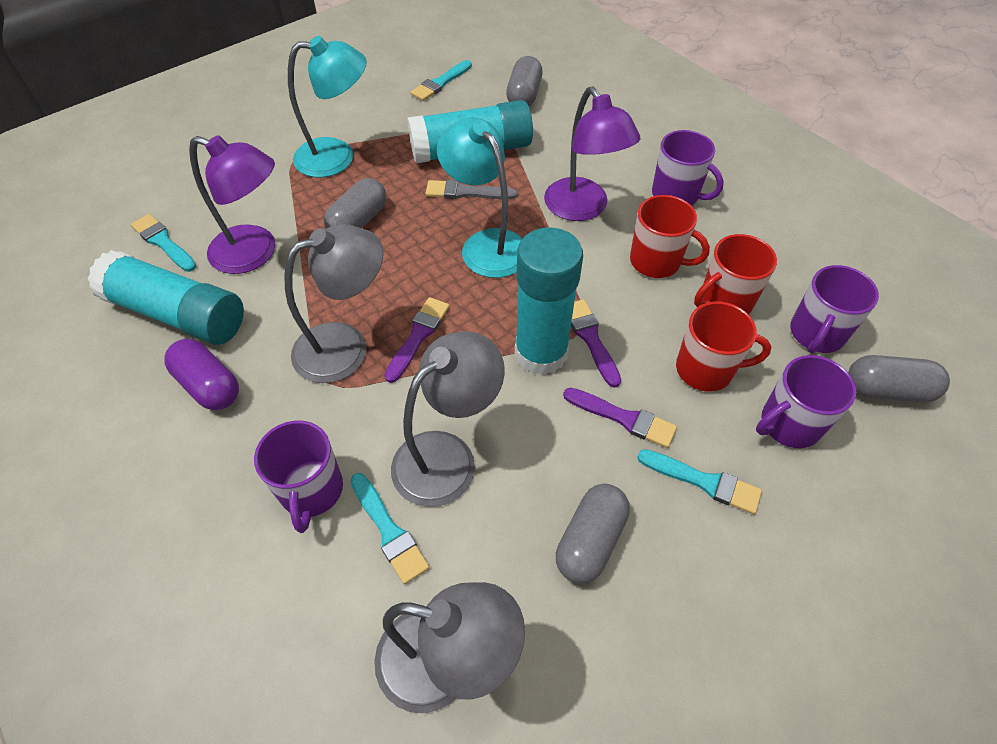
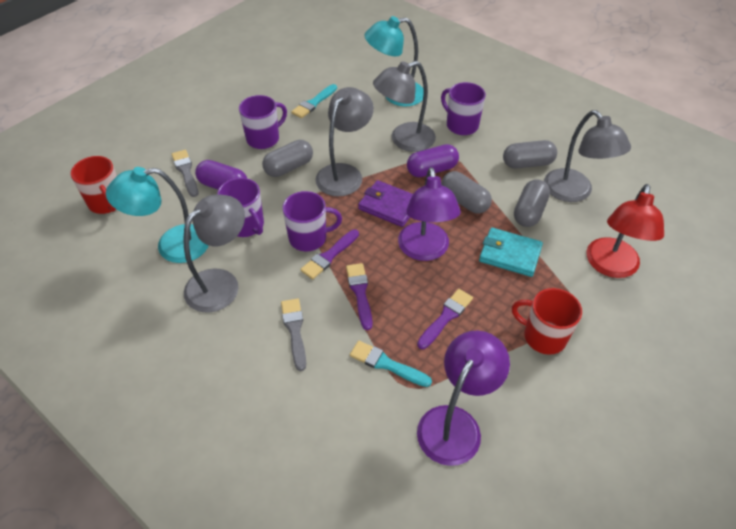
grey brush: 1 -> 2
grey lamp: 3 -> 4
purple capsule: 1 -> 2
purple wallet: 0 -> 1
red lamp: 0 -> 1
red mug: 3 -> 2
turquoise brush: 4 -> 2
turquoise glue stick: 3 -> 0
turquoise wallet: 0 -> 1

